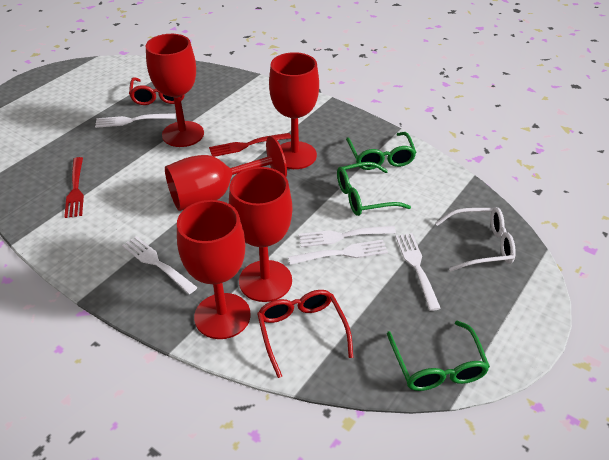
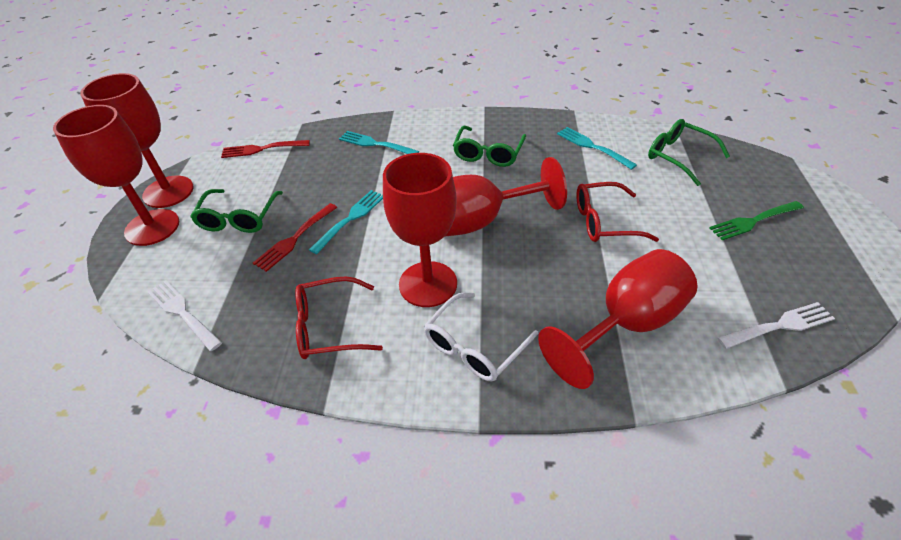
green fork: 0 -> 1
turquoise fork: 0 -> 3
white fork: 5 -> 2

